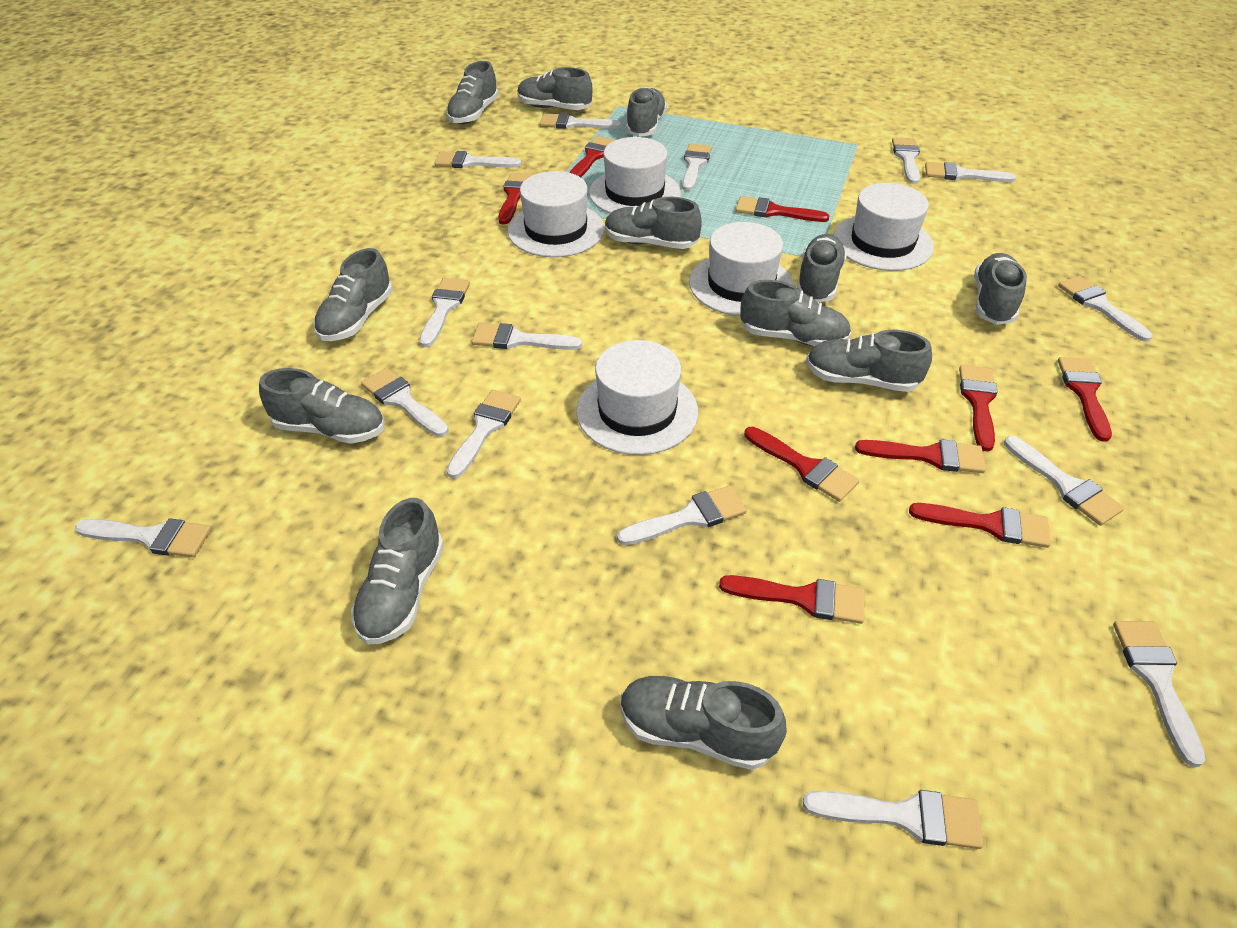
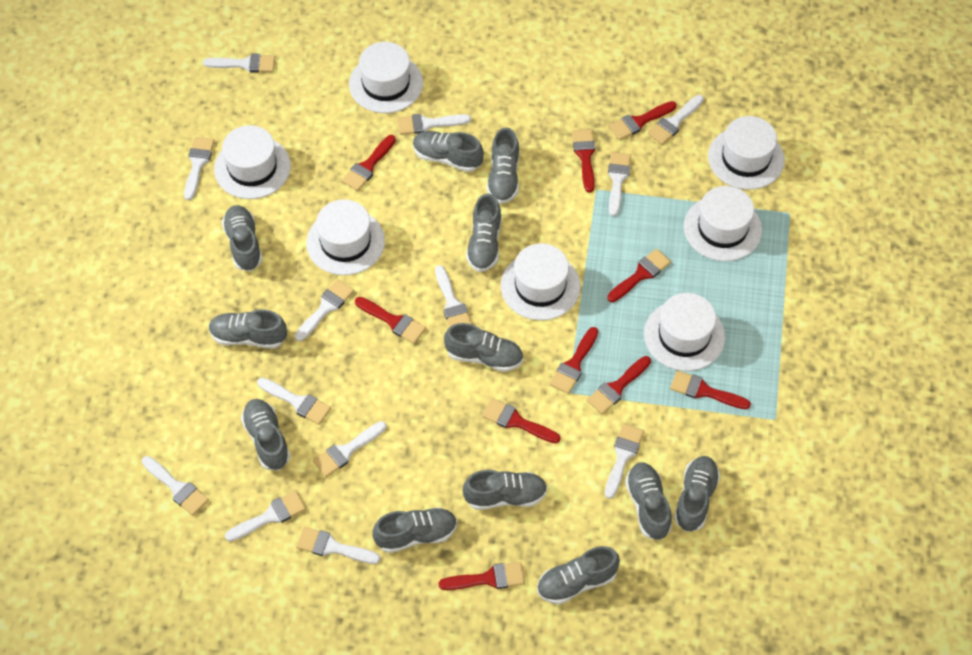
red brush: 9 -> 10
white brush: 15 -> 13
white hat: 5 -> 7

